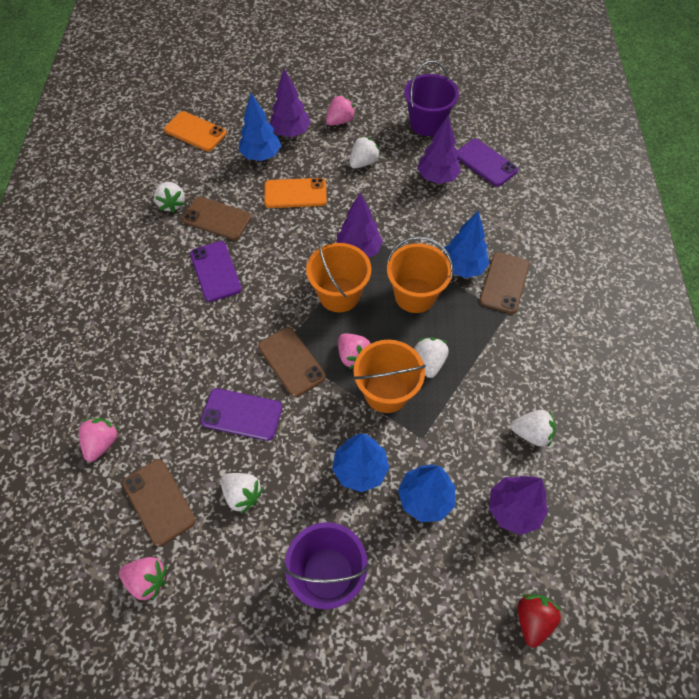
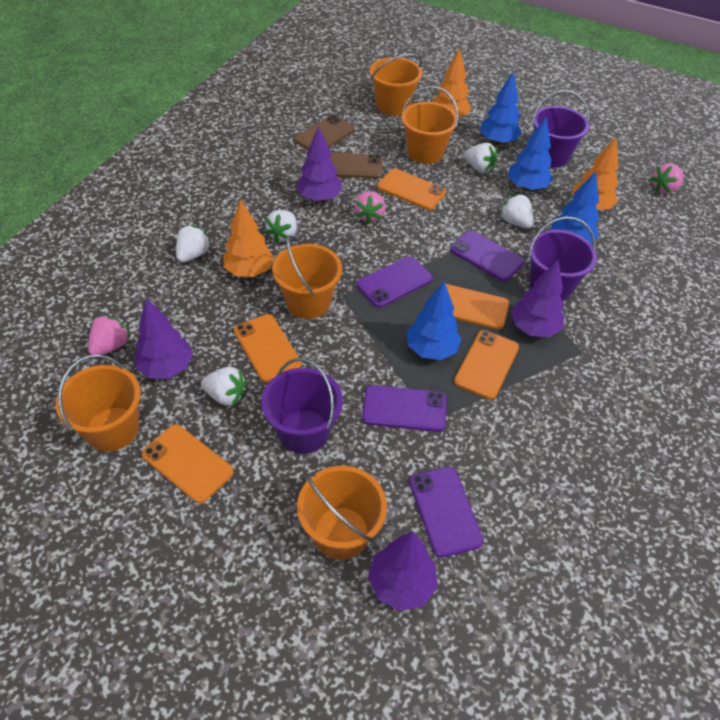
brown phone: 4 -> 2
orange bucket: 3 -> 5
orange phone: 2 -> 5
orange tree: 0 -> 3
pink strawberry: 4 -> 3
purple bucket: 2 -> 3
purple phone: 3 -> 4
red strawberry: 1 -> 0

